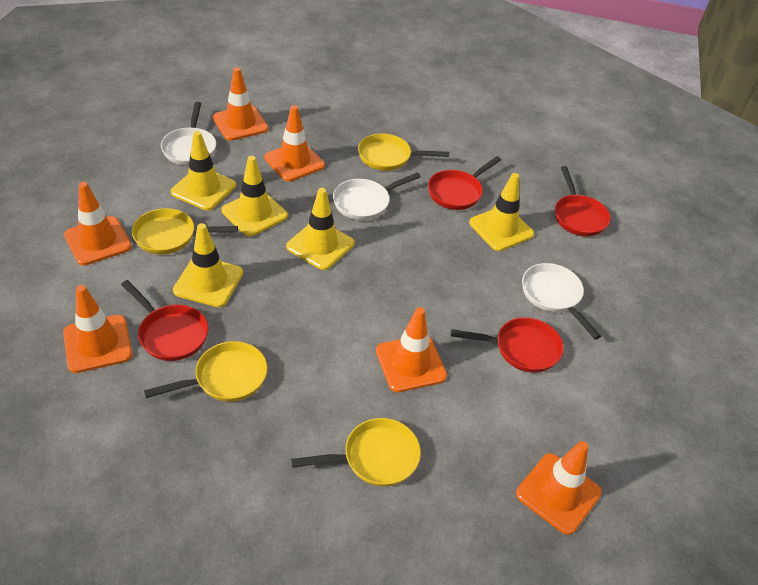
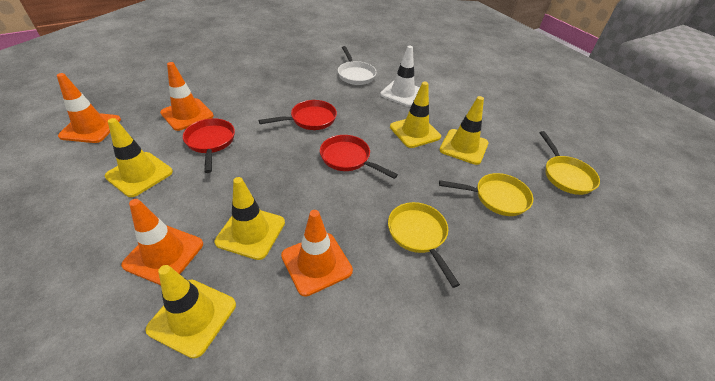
orange traffic cone: 6 -> 4
red pan: 4 -> 3
white pan: 3 -> 1
white traffic cone: 0 -> 1
yellow pan: 4 -> 3

